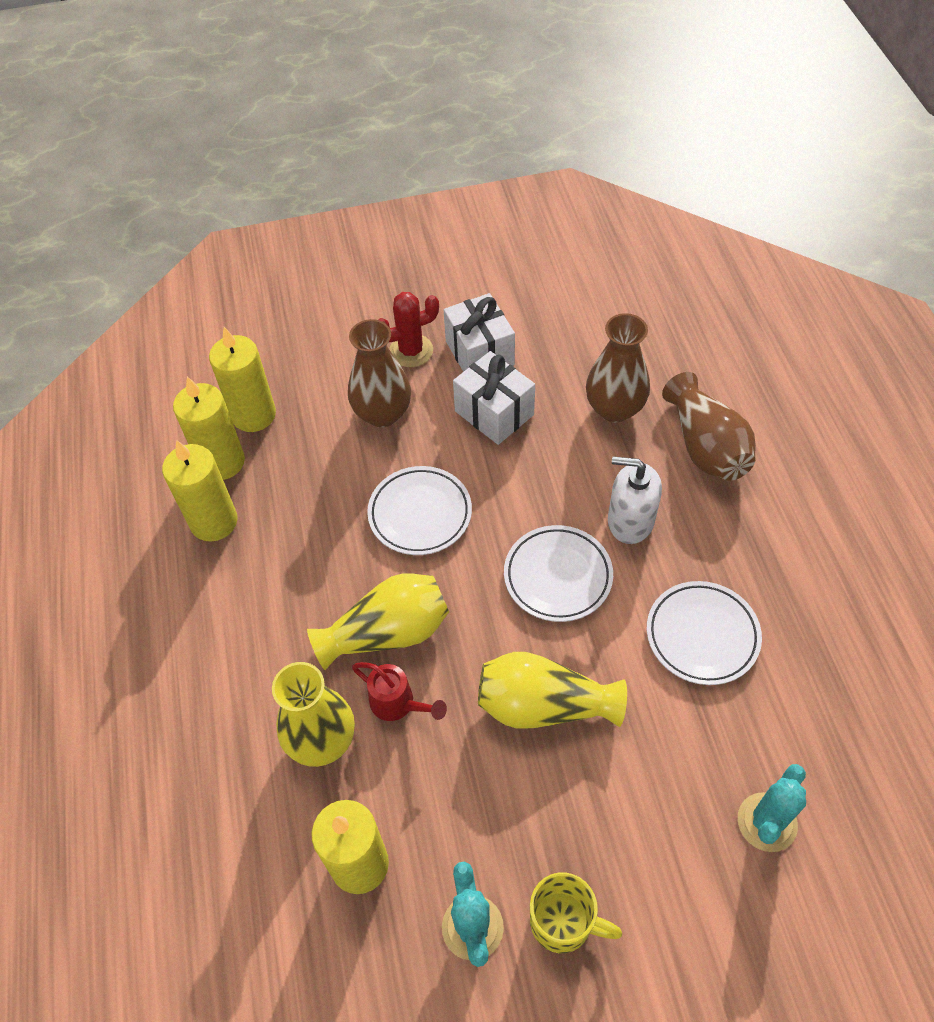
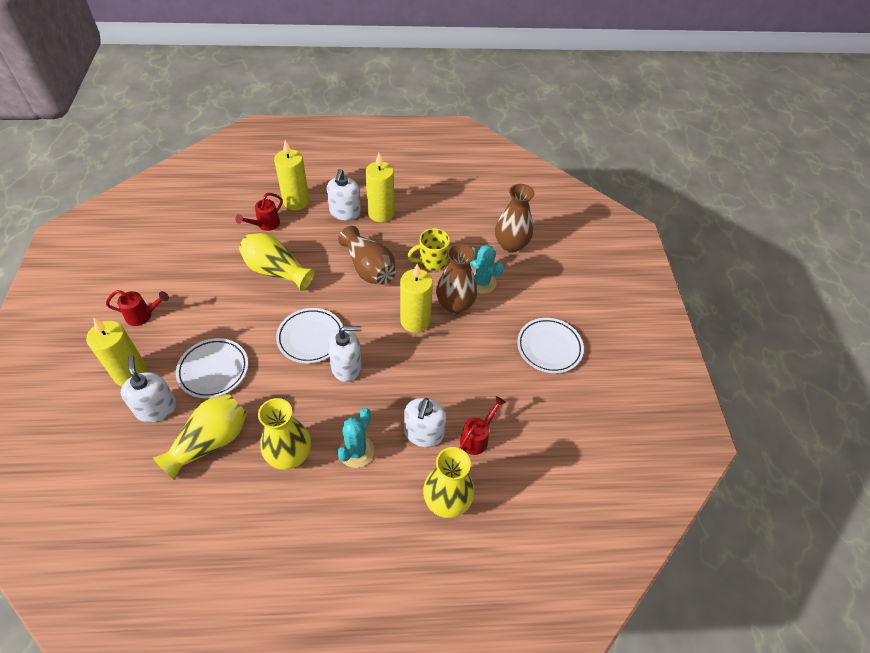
red cactus: 1 -> 0
red watering can: 1 -> 3
white gift: 2 -> 0
white soap dispenser: 1 -> 4
yellow vase: 3 -> 4

